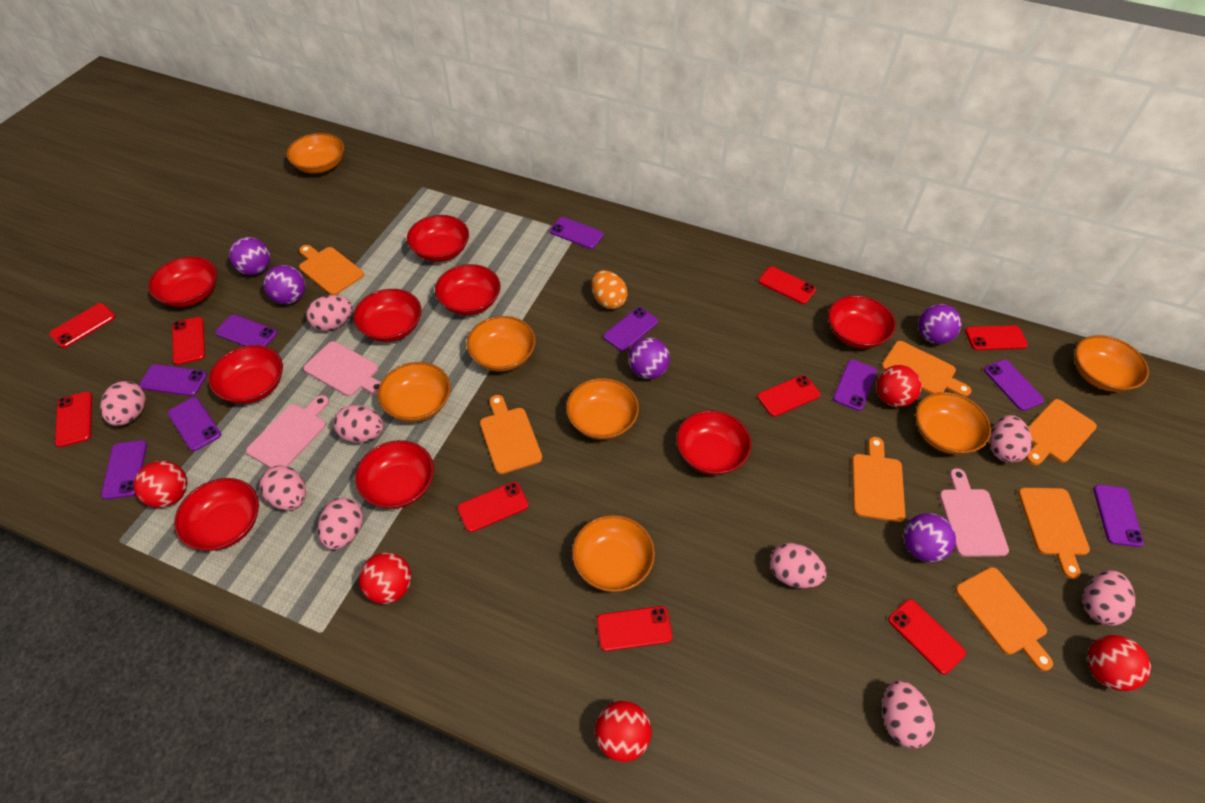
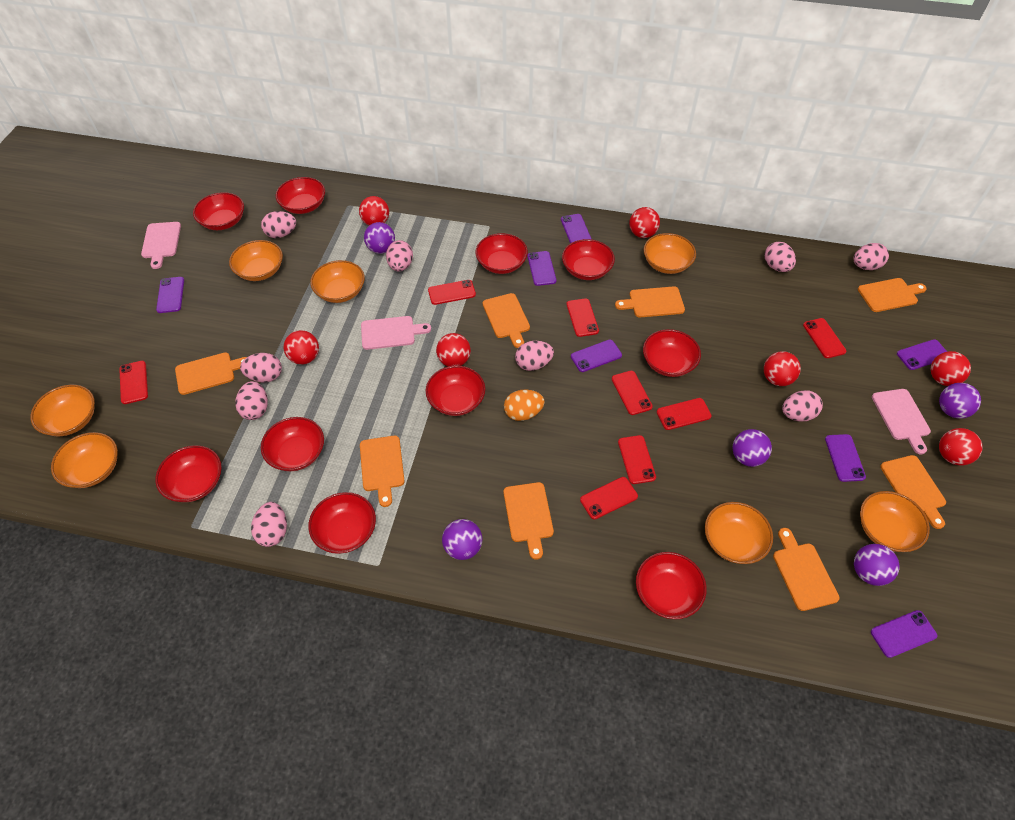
orange cutting board: 7 -> 8
purple phone: 9 -> 7
red ball: 5 -> 7
red bowl: 9 -> 10
red phone: 9 -> 8

